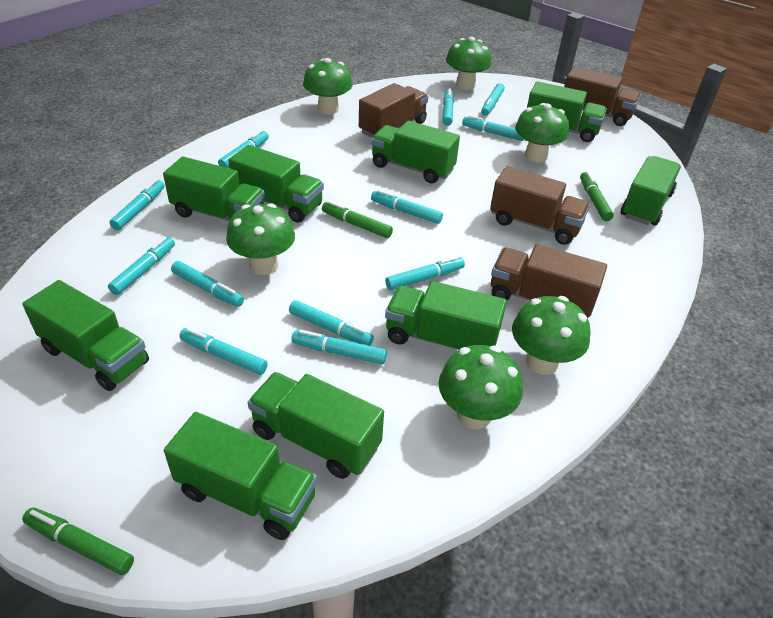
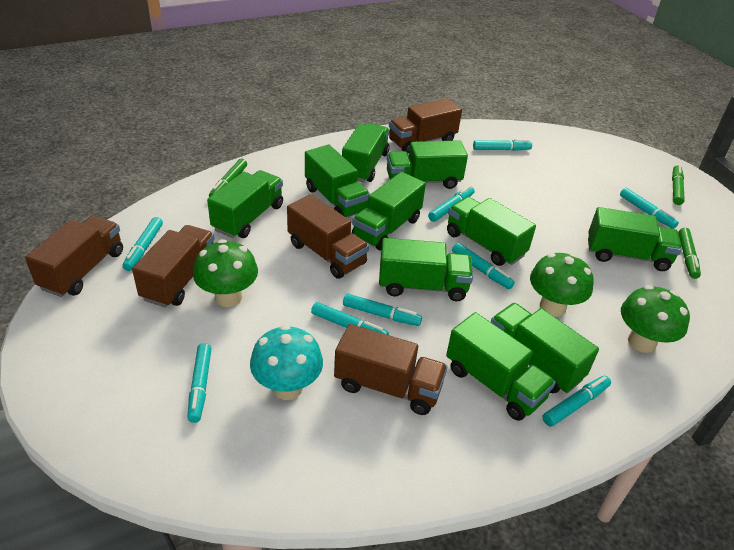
brown truck: 4 -> 5
green mushroom: 6 -> 3
green truck: 9 -> 10
turquoise marker: 12 -> 9
turquoise mushroom: 0 -> 1

